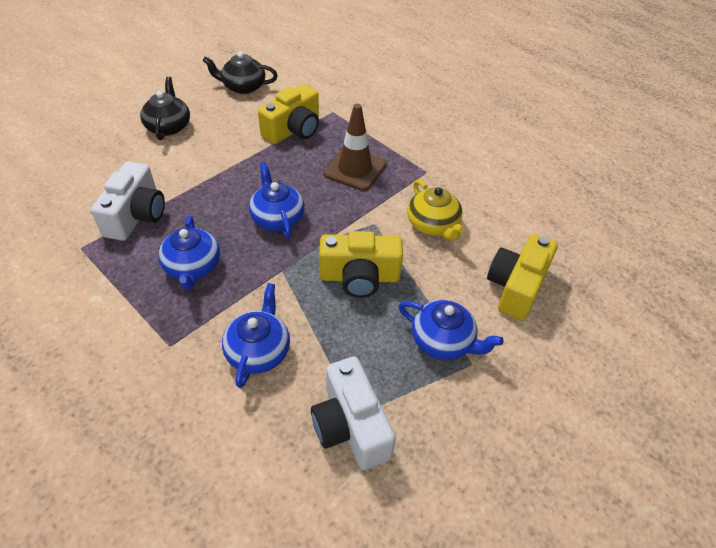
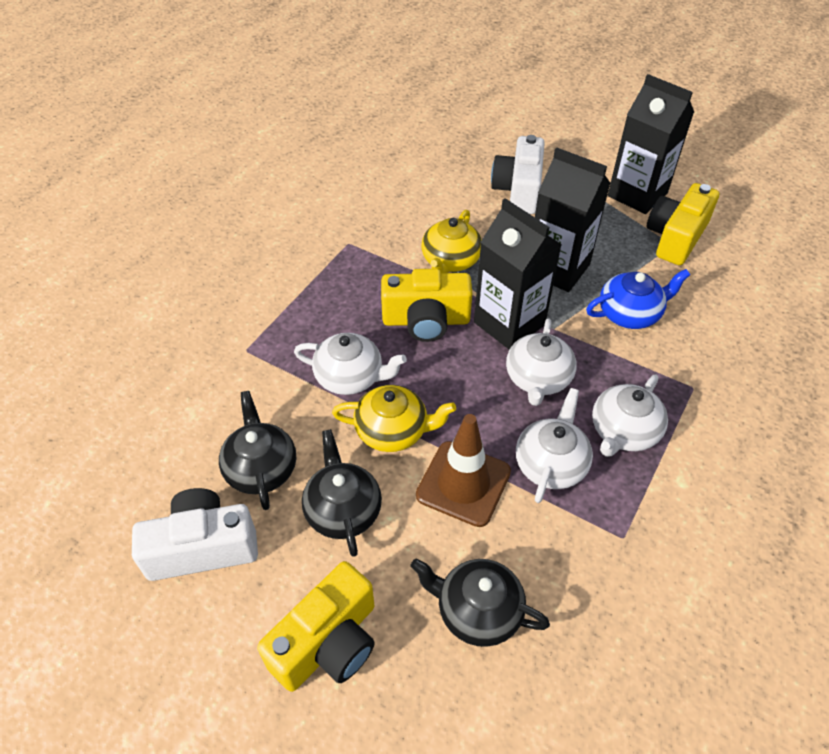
black carton: 0 -> 3
black teapot: 2 -> 3
blue teapot: 4 -> 1
white teapot: 0 -> 4
yellow teapot: 1 -> 2

